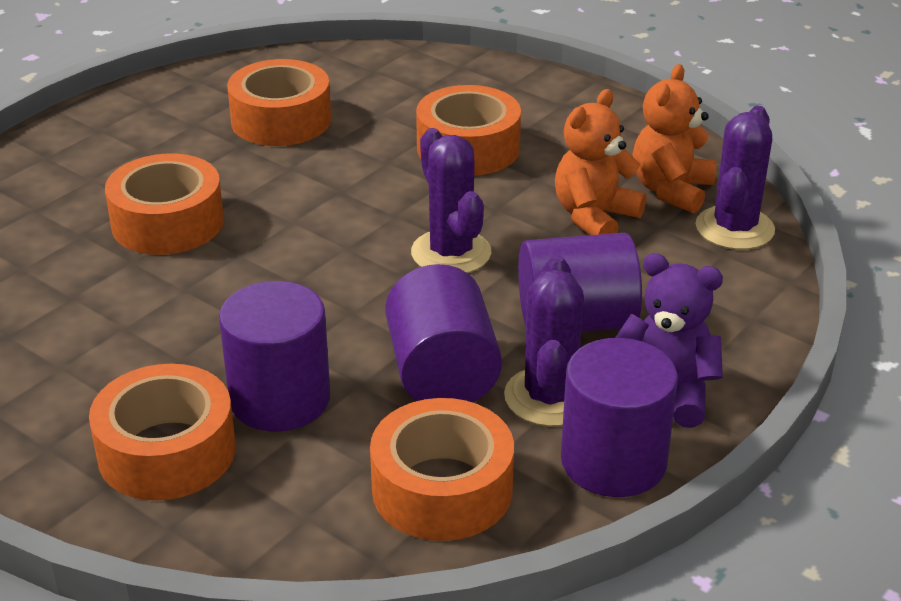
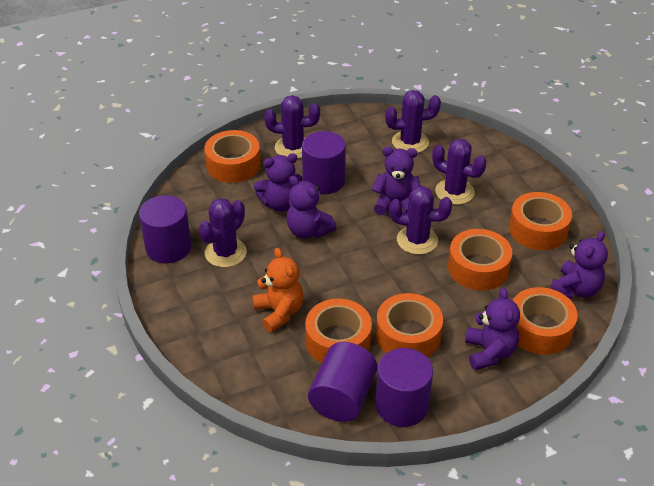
orange tape: 5 -> 6
orange teddy bear: 2 -> 1
purple cactus: 3 -> 5
purple teddy bear: 1 -> 5

